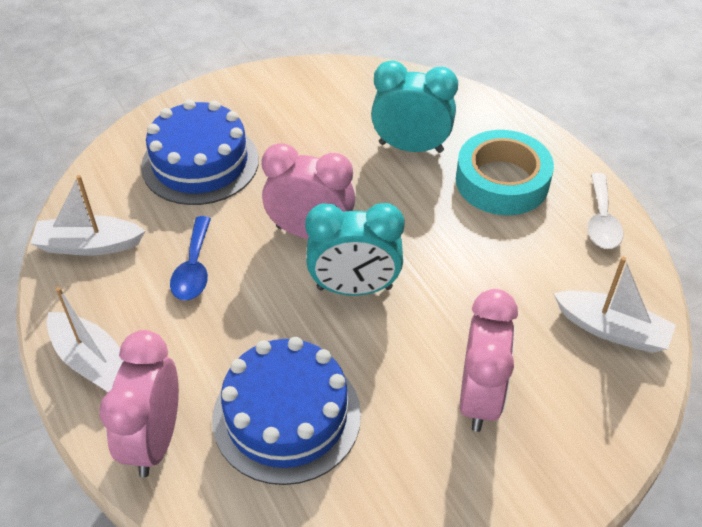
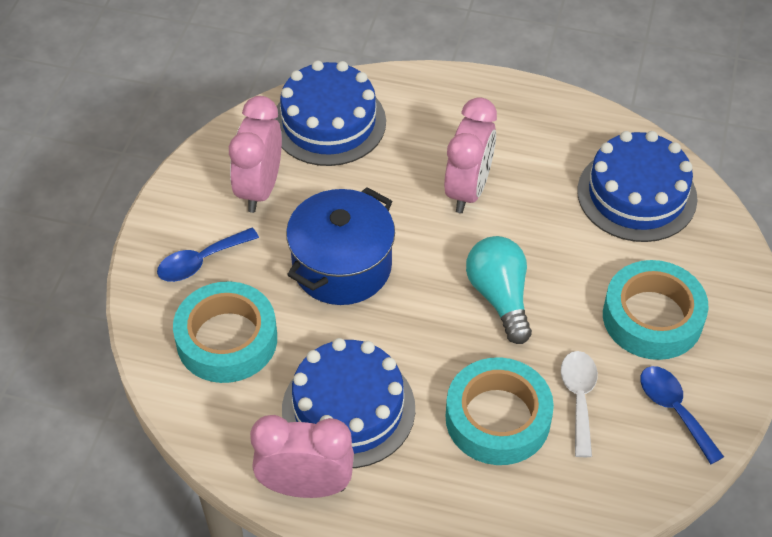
blue cake: 2 -> 3
blue pot: 0 -> 1
blue spoon: 1 -> 2
turquoise clock: 2 -> 0
turquoise light bulb: 0 -> 1
turquoise tape: 1 -> 3
white boat: 3 -> 0

